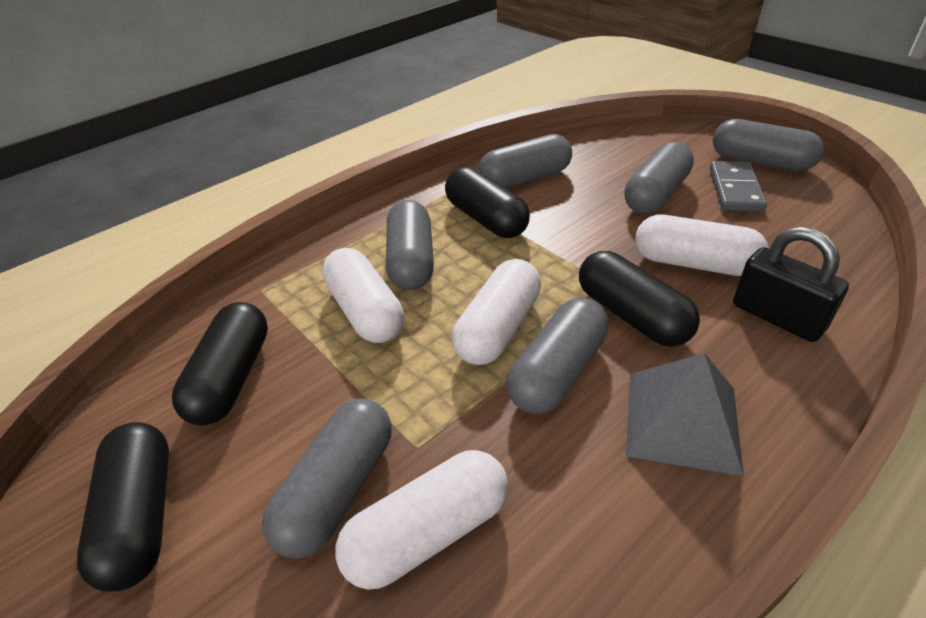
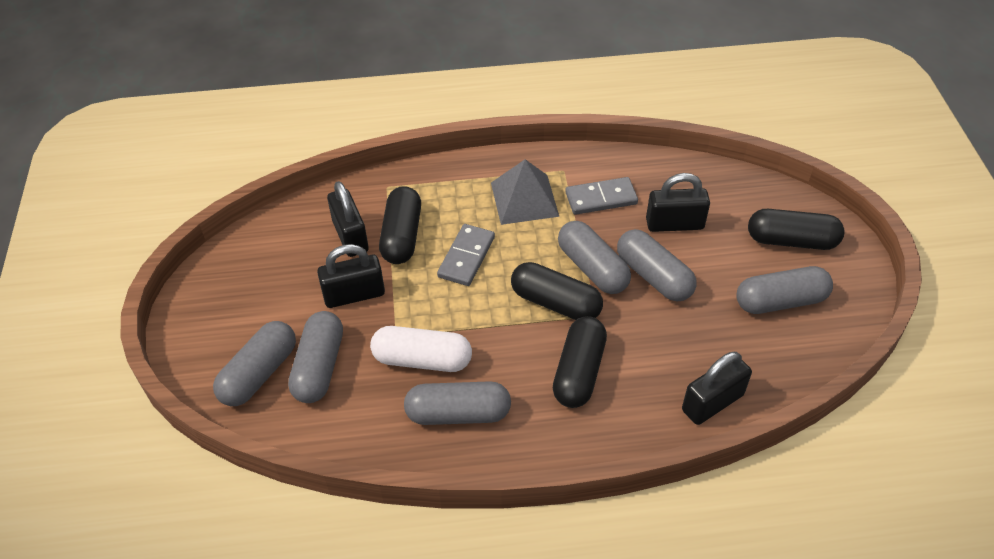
black padlock: 1 -> 4
grey domino: 1 -> 2
white capsule: 4 -> 1

